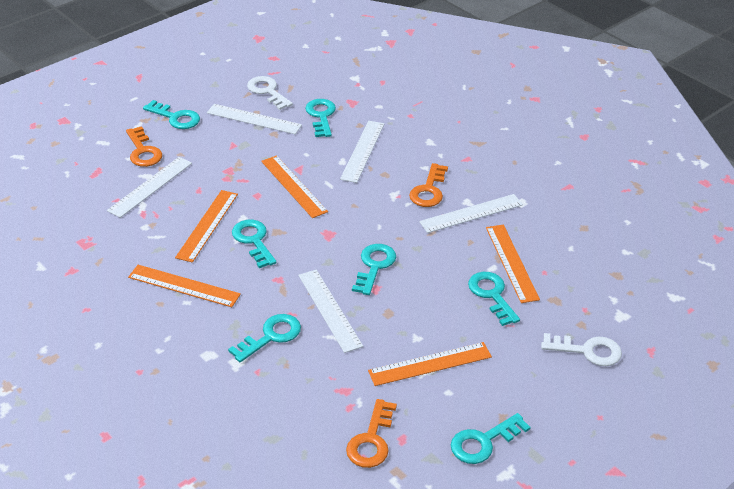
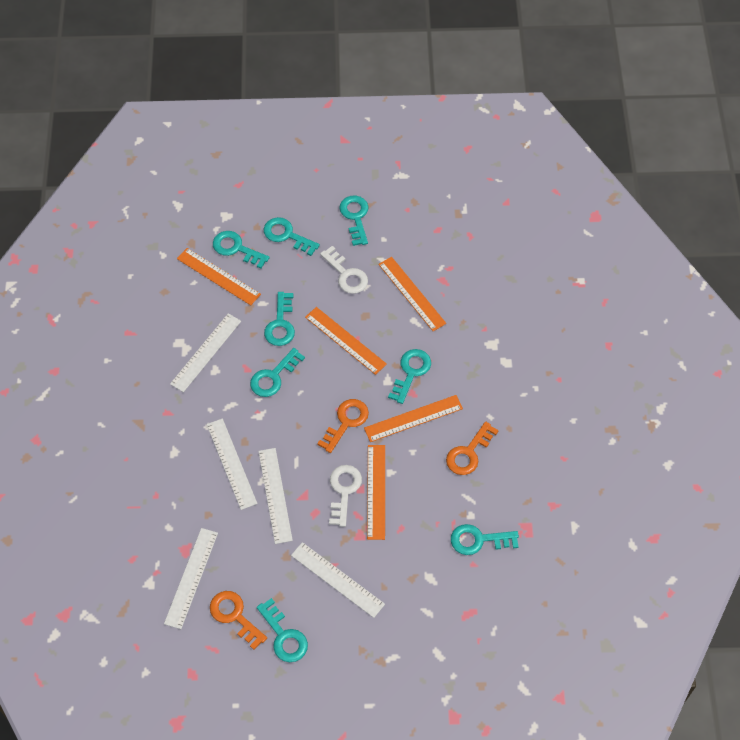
turquoise key: 7 -> 8

